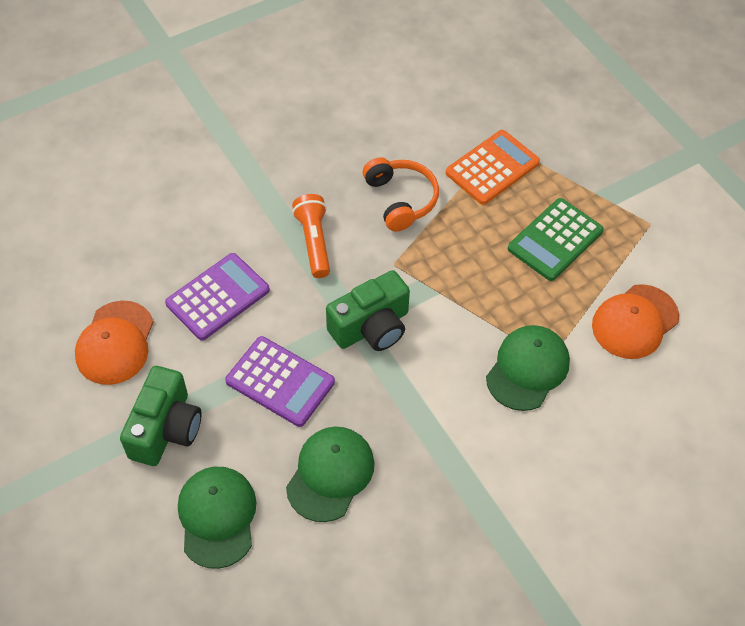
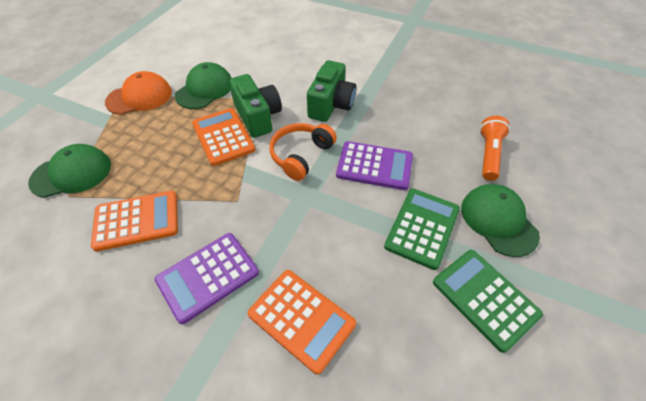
green calculator: 1 -> 2
orange calculator: 1 -> 3
orange cap: 2 -> 1

